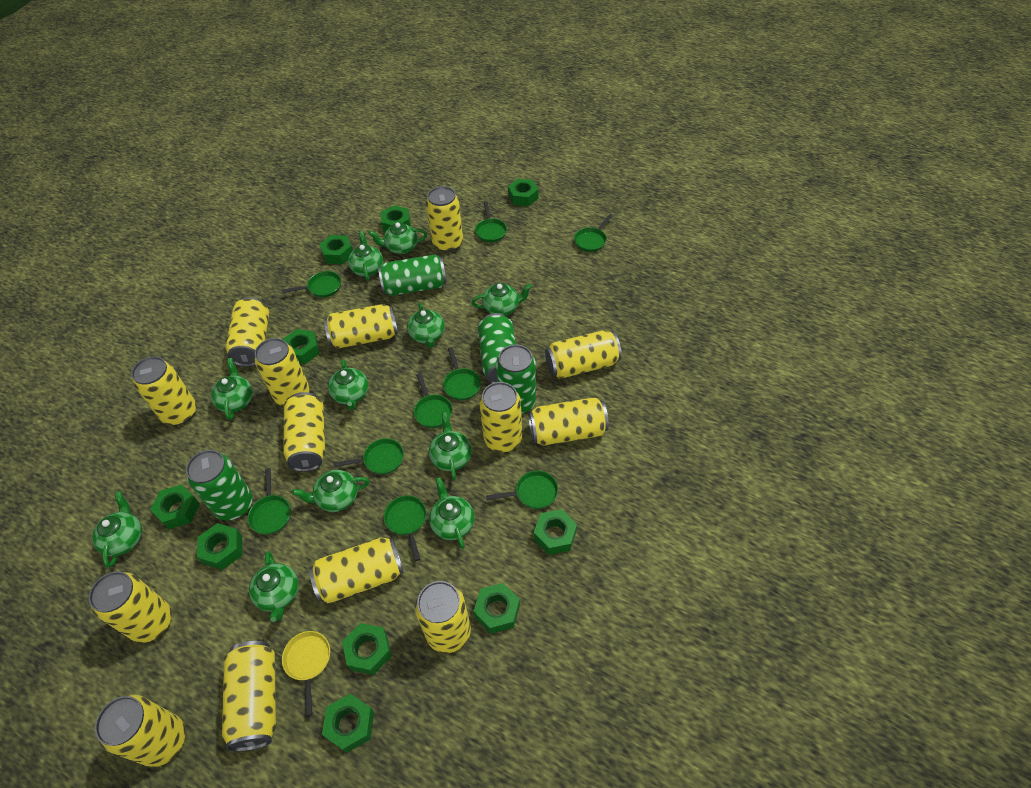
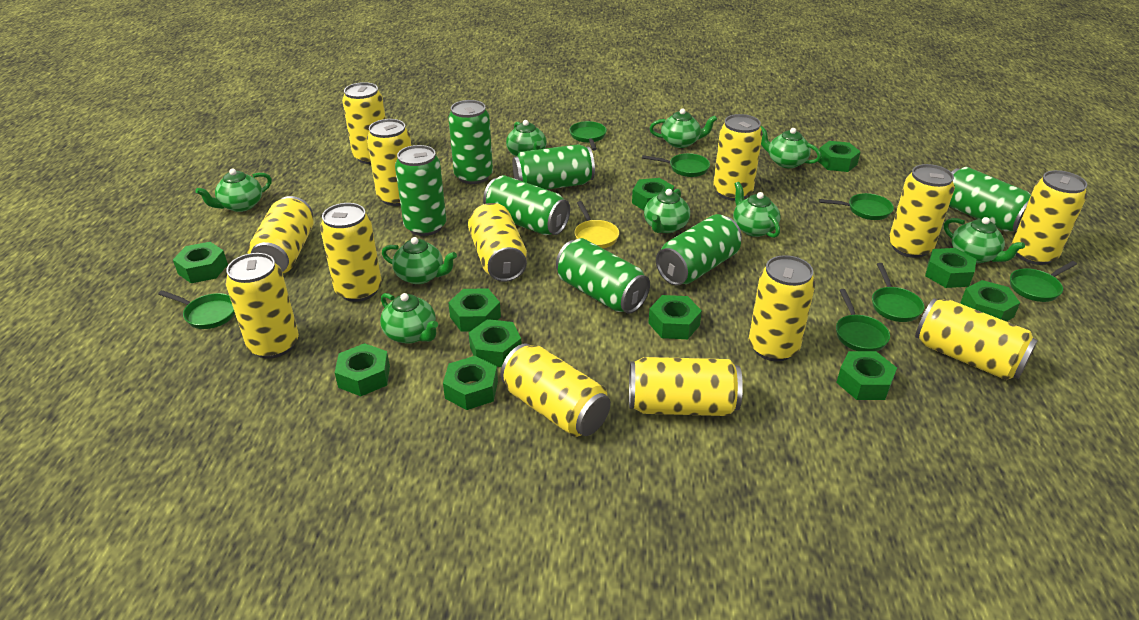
green can: 4 -> 7
green nut: 10 -> 11
green pan: 9 -> 7
green teapot: 11 -> 9
yellow can: 14 -> 13

